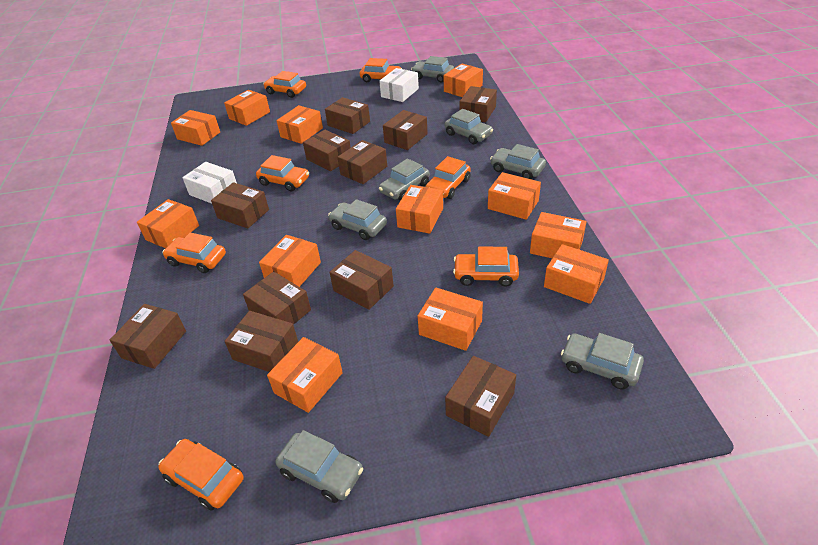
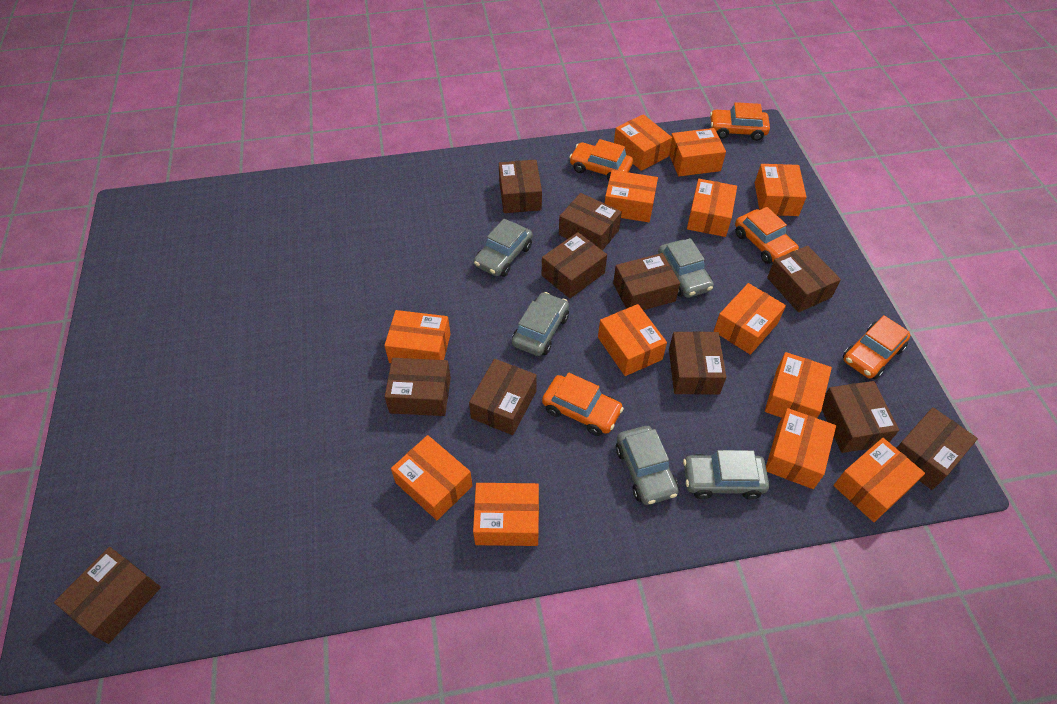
grey car: 7 -> 5
orange box: 12 -> 13
orange car: 7 -> 5
white box: 2 -> 0

